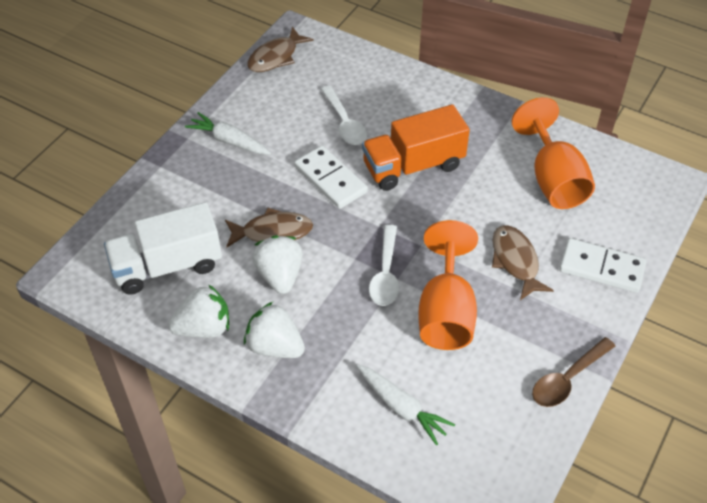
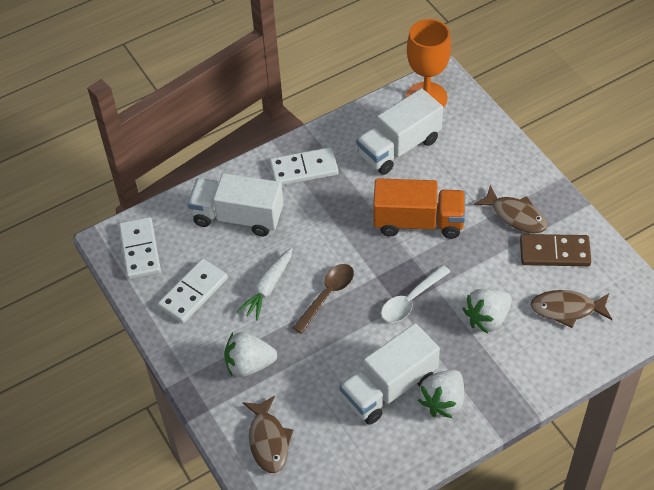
brown domino: 0 -> 1
orange goblet: 2 -> 1
white carrot: 2 -> 1
white domino: 2 -> 3
white spoon: 2 -> 1
white truck: 1 -> 3

